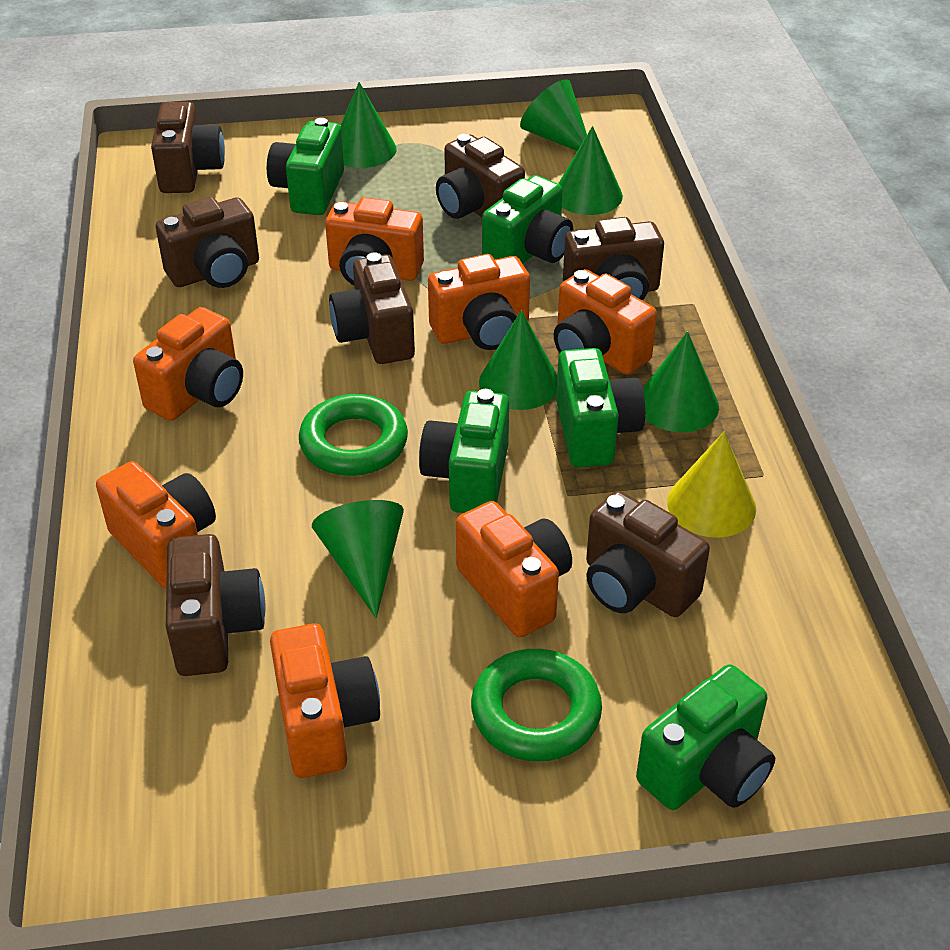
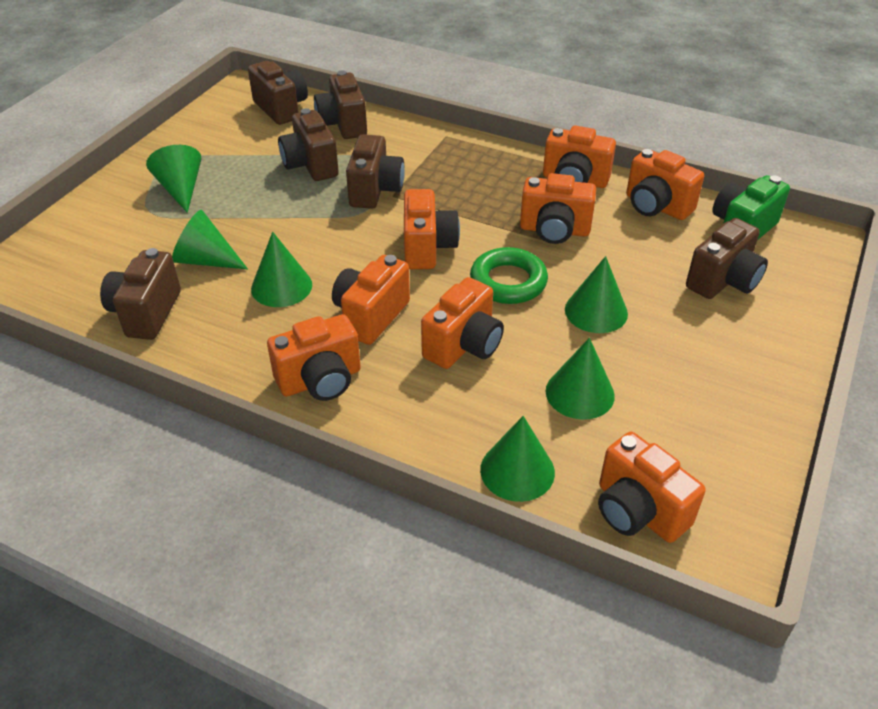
brown camera: 7 -> 6
green camera: 5 -> 1
green ring: 2 -> 1
orange camera: 7 -> 8
yellow cone: 1 -> 0

